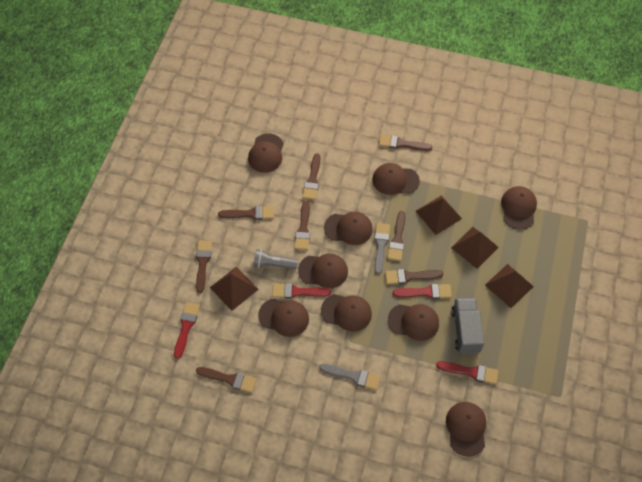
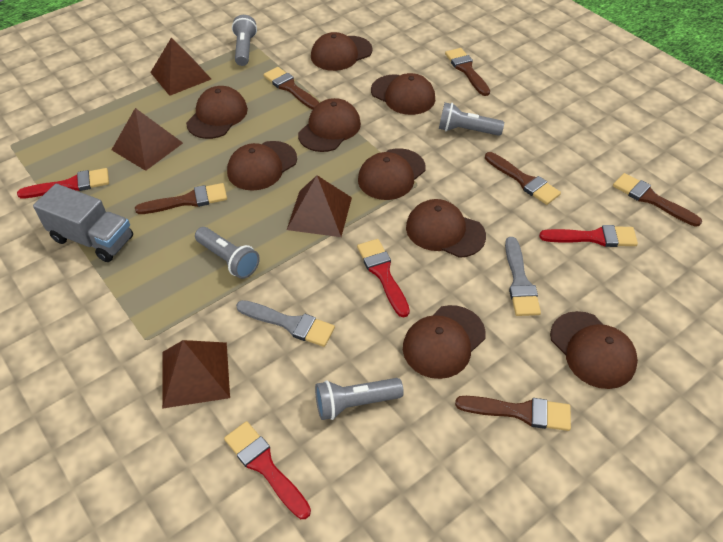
brown brush: 8 -> 6
grey flashlight: 1 -> 4

